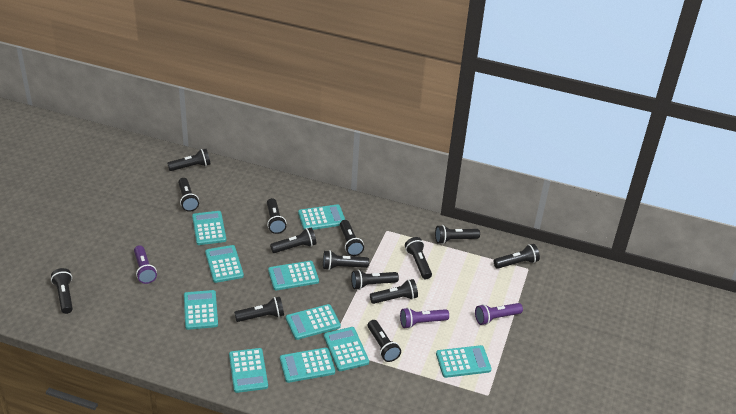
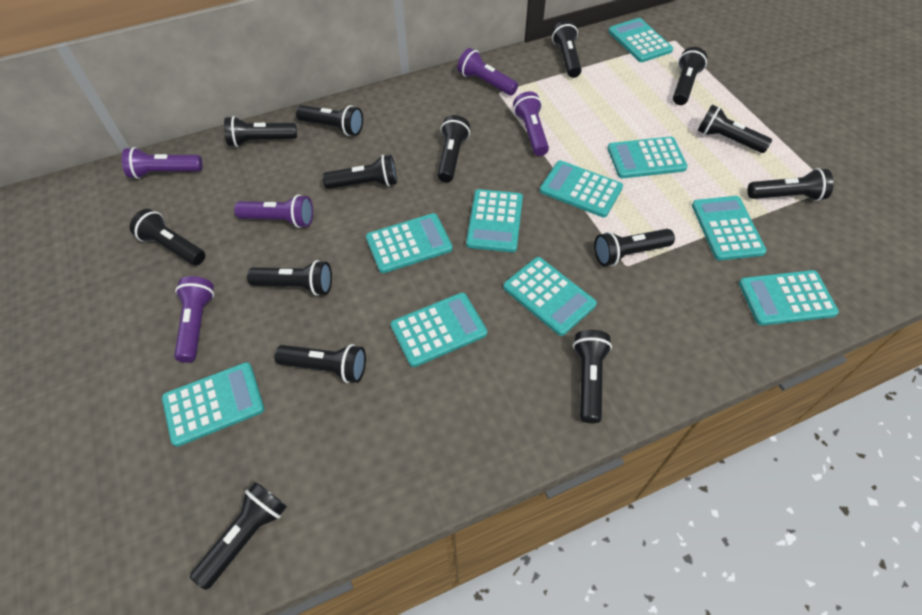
purple flashlight: 3 -> 5

